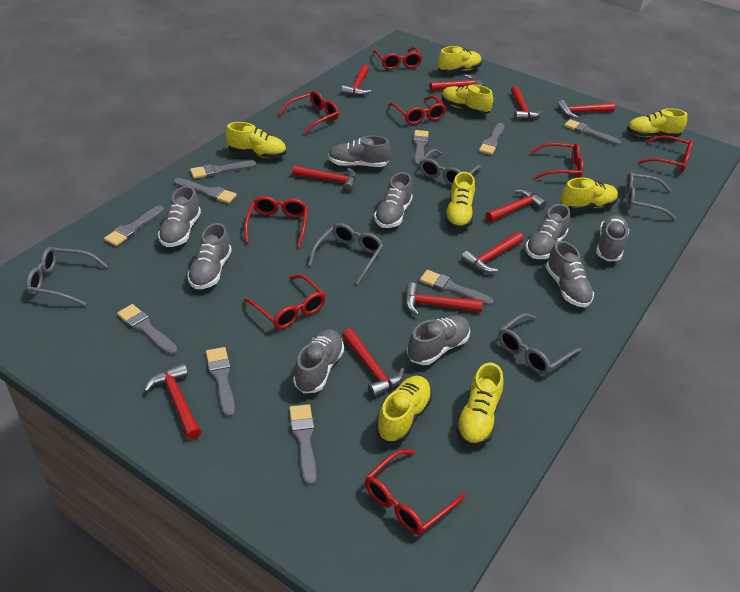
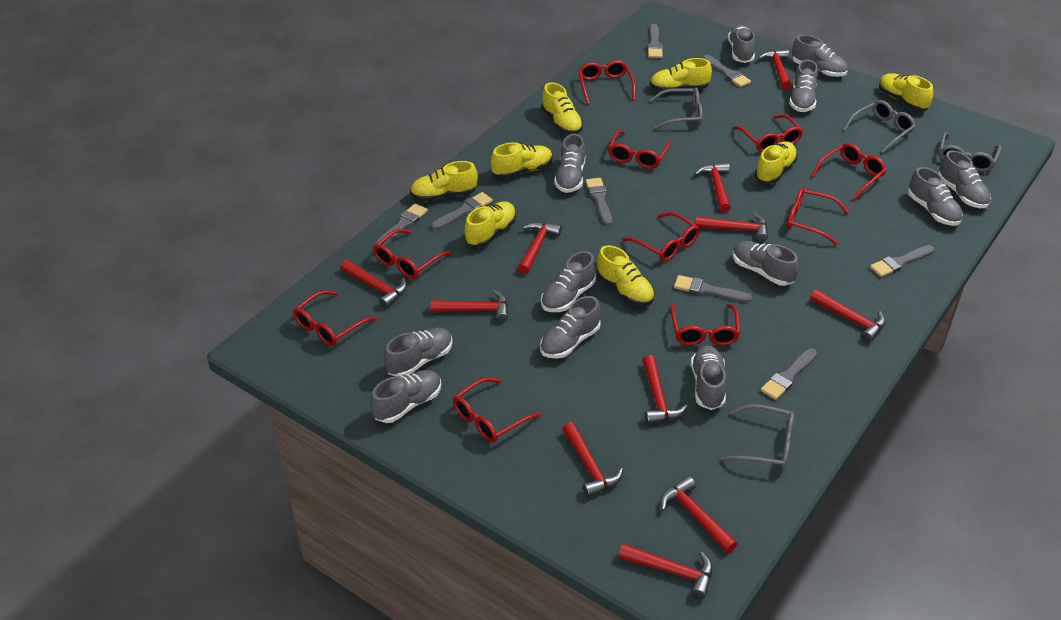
grey brush: 10 -> 8
grey glasses: 5 -> 4
grey shoe: 9 -> 12
red glasses: 8 -> 10
red hammer: 10 -> 11

